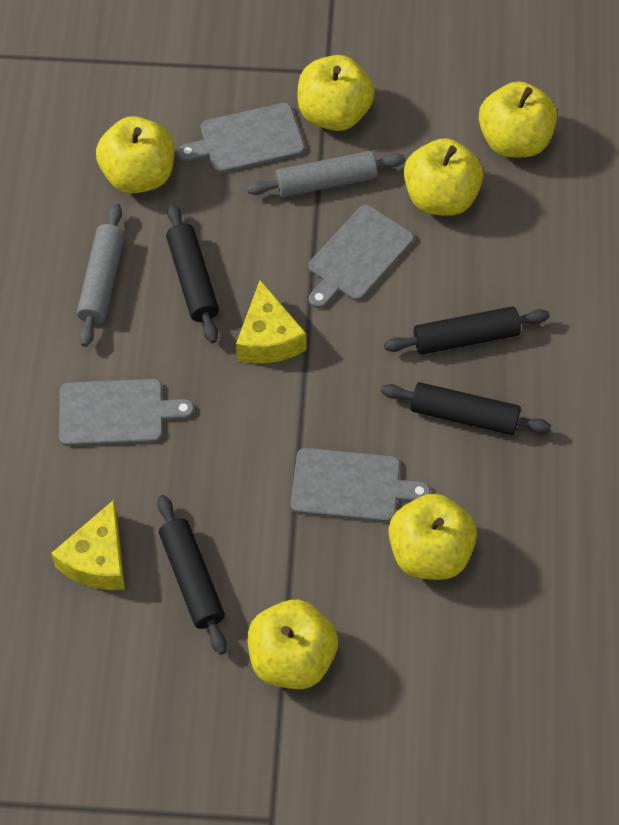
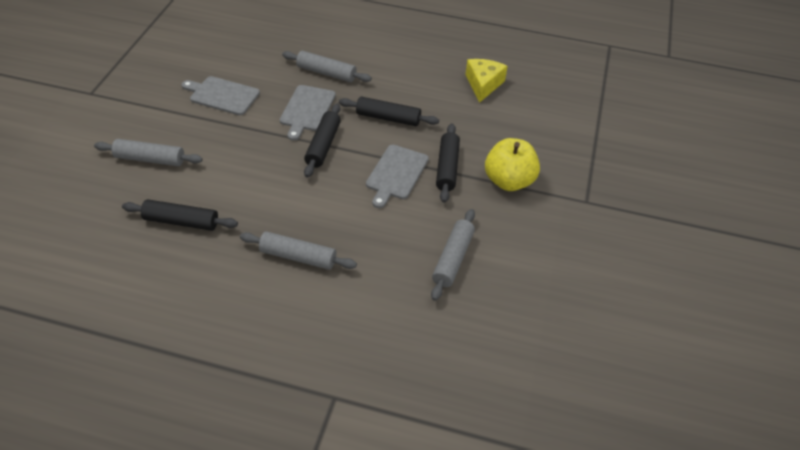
grey cutting board: 4 -> 3
grey rolling pin: 2 -> 4
yellow apple: 6 -> 1
yellow cheese: 2 -> 1

